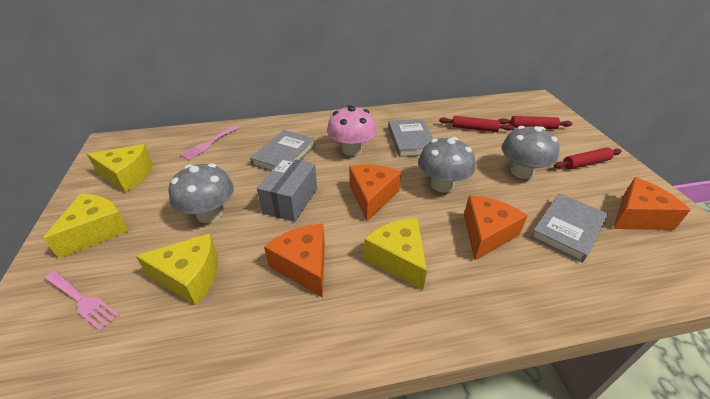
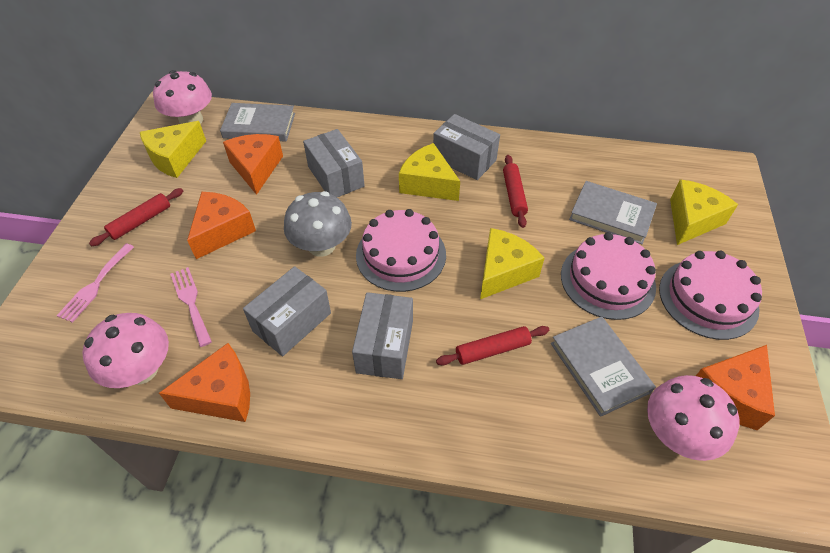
grey box: 1 -> 4
grey mushroom: 3 -> 1
pink cake: 0 -> 3
pink mushroom: 1 -> 3

